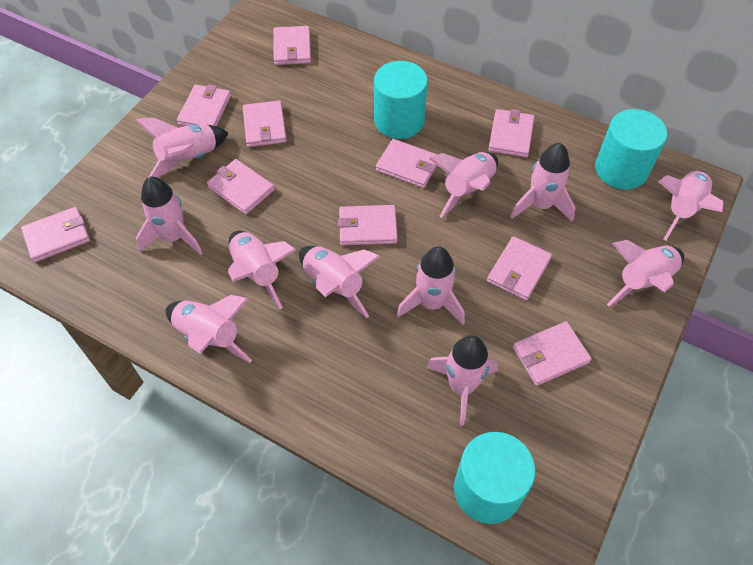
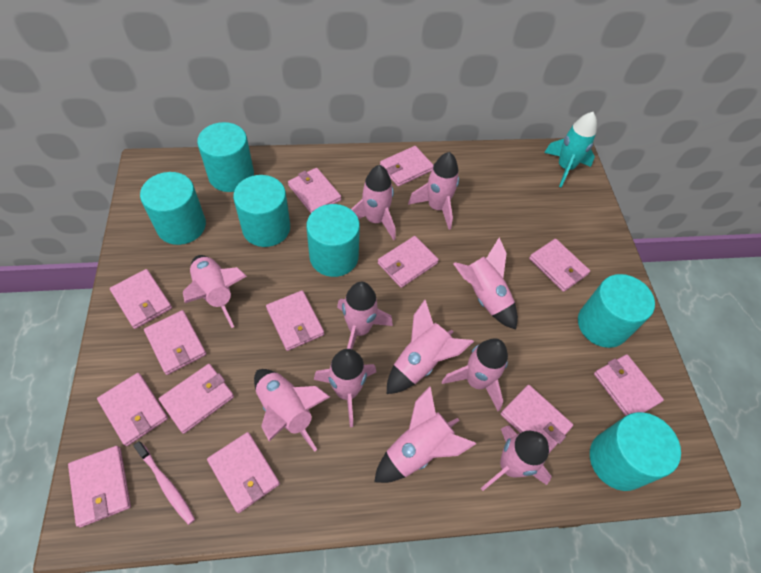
pink toothbrush: 0 -> 1
pink wallet: 10 -> 13
turquoise cylinder: 3 -> 6
turquoise rocket: 0 -> 1

